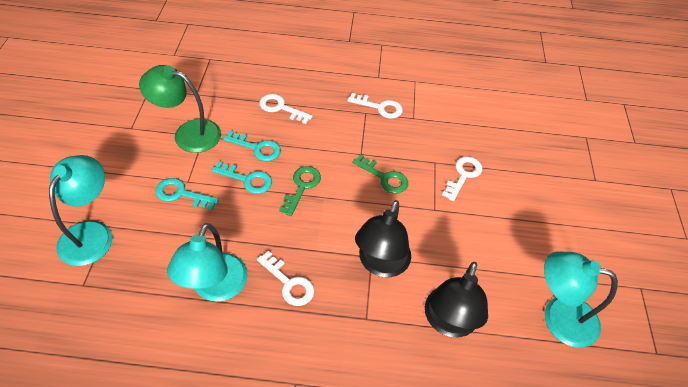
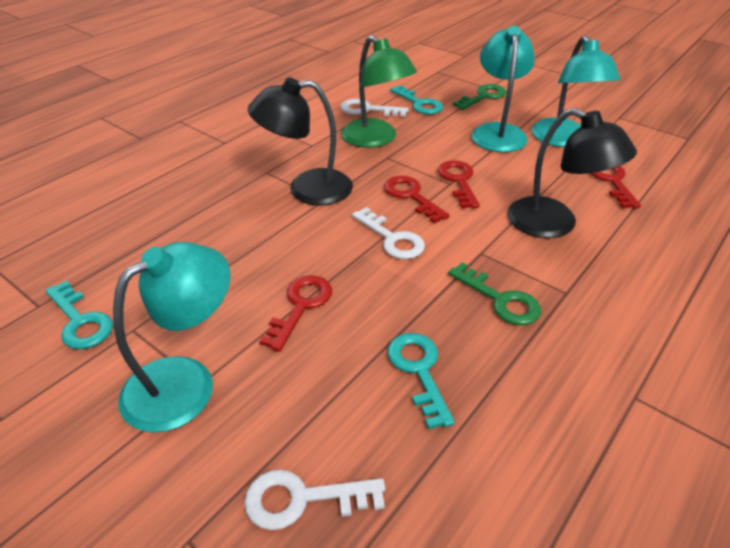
red key: 0 -> 4
white key: 4 -> 3

